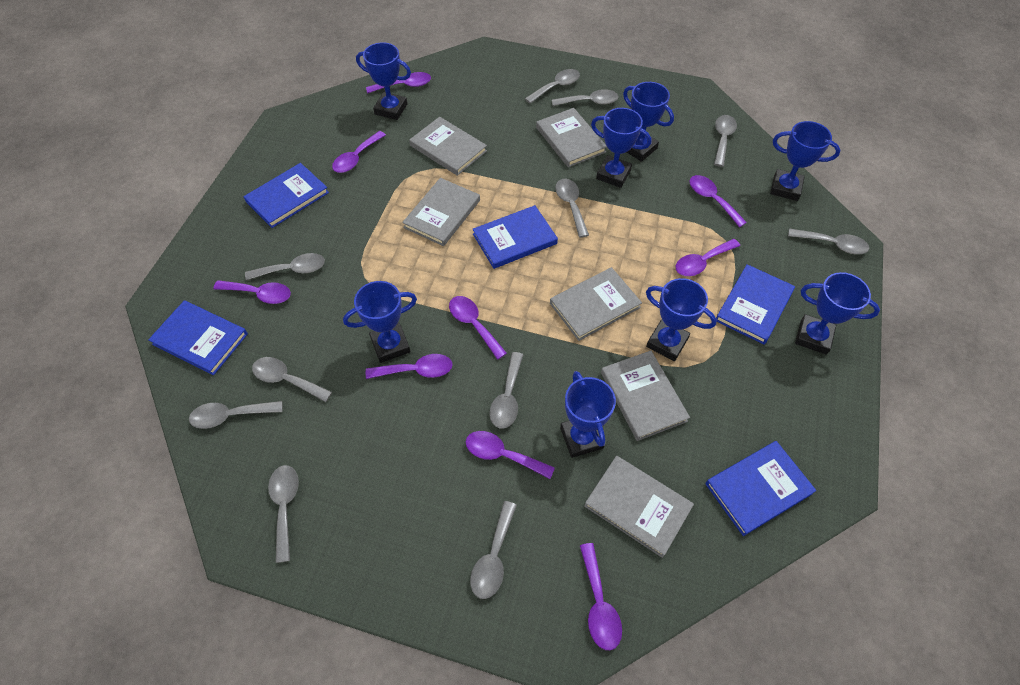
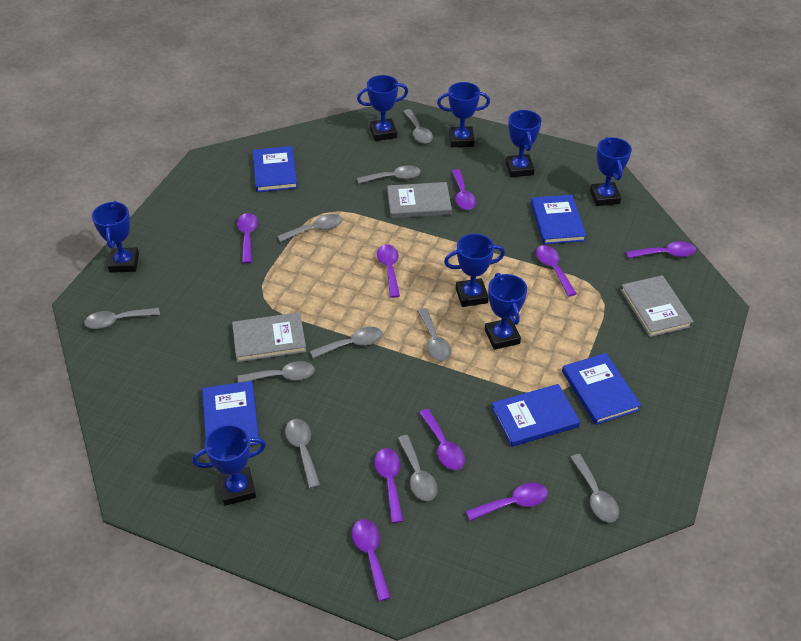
grey book: 6 -> 3
grey spoon: 11 -> 10

